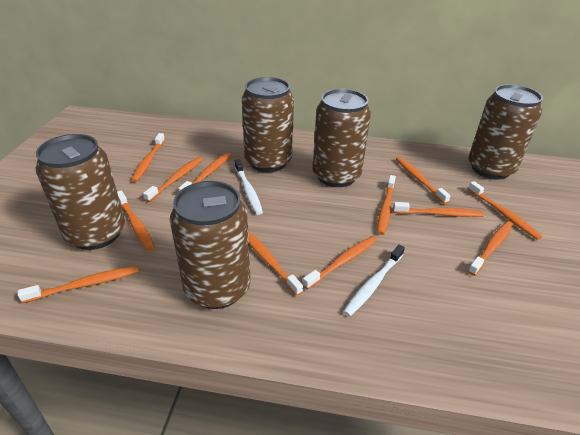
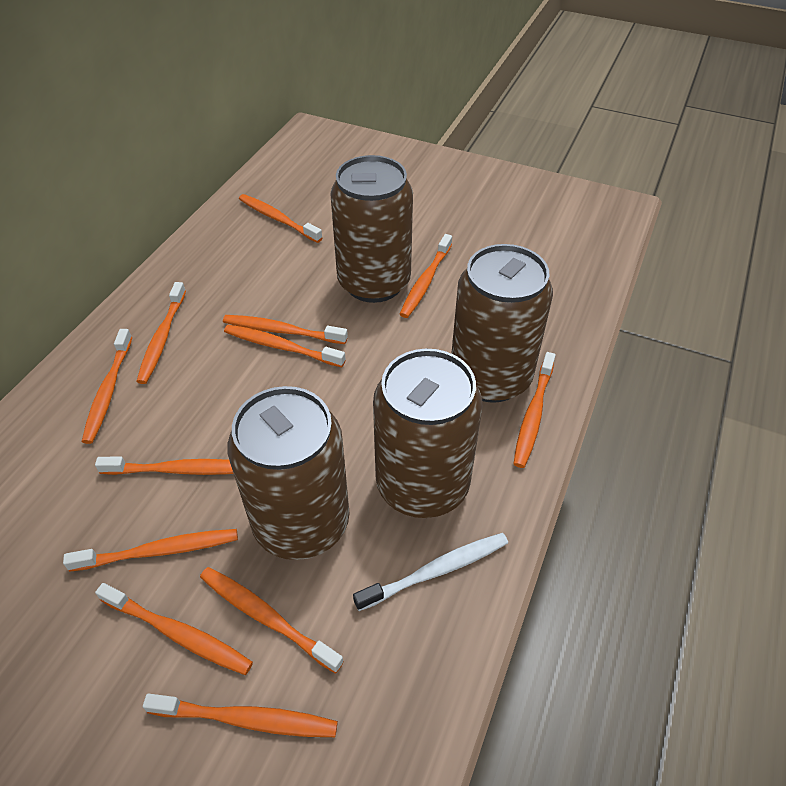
brown can: 5 -> 4
white toothbrush: 2 -> 1

